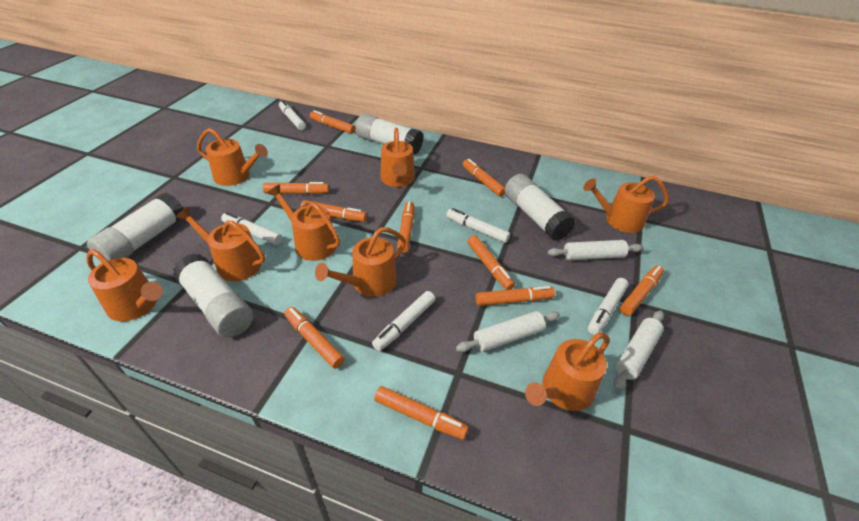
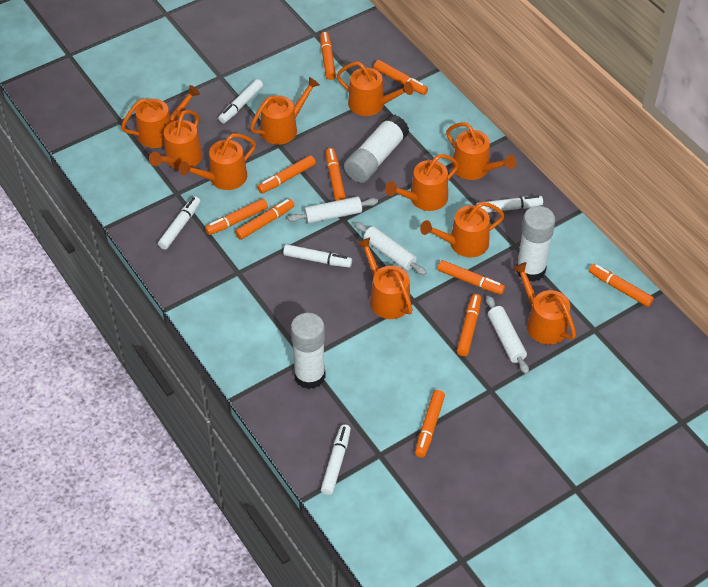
orange watering can: 8 -> 10
white glue stick: 4 -> 3

